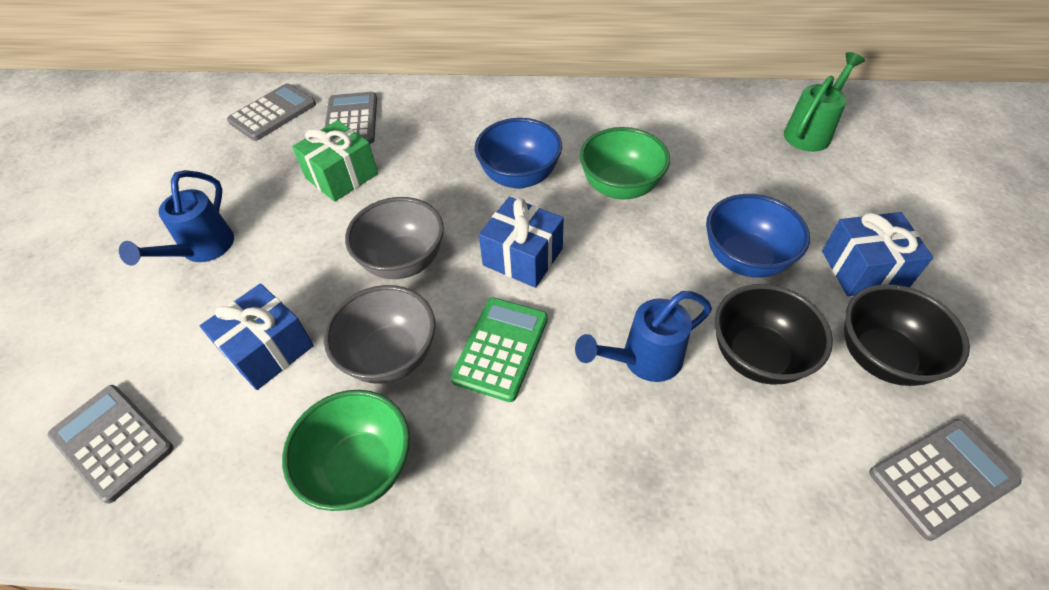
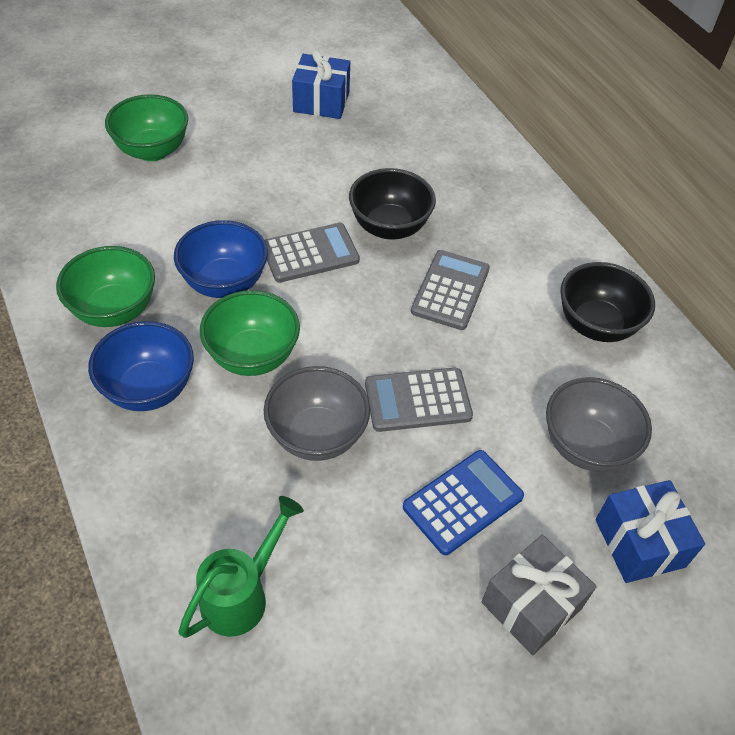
blue calculator: 0 -> 1
blue gift: 3 -> 2
blue watering can: 2 -> 0
green bowl: 2 -> 3
green calculator: 1 -> 0
green gift: 1 -> 0
grey calculator: 4 -> 3
grey gift: 0 -> 1

